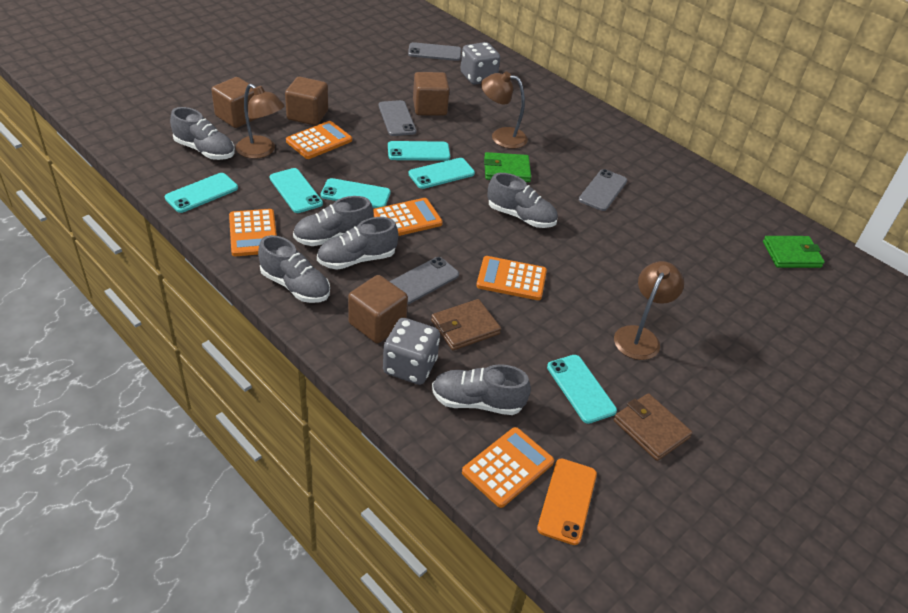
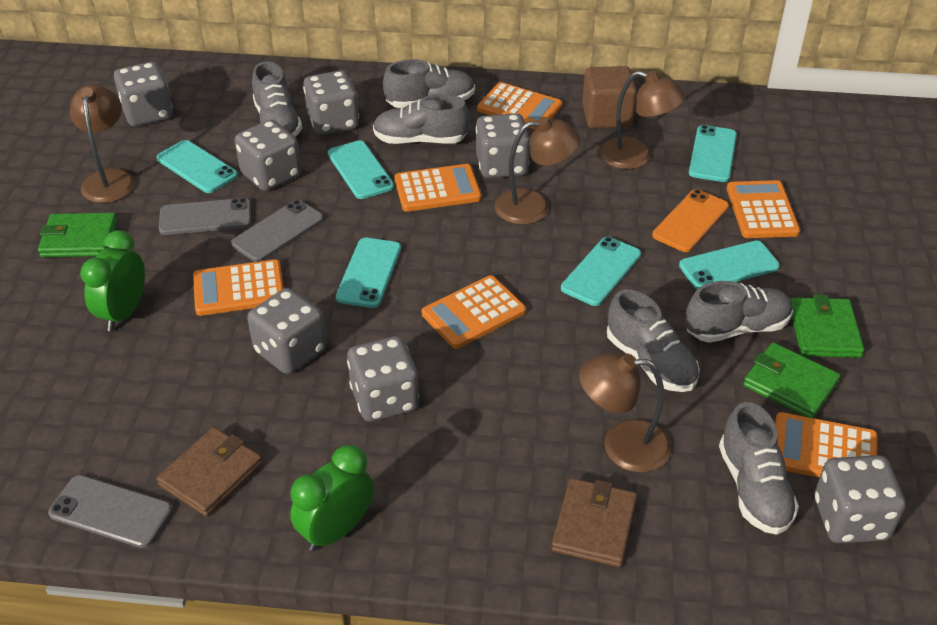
brown cube: 4 -> 1
brown lamp: 3 -> 4
green clock: 0 -> 2
green wallet: 2 -> 3
grey dice: 2 -> 7
grey phone: 4 -> 3
orange calculator: 5 -> 6

